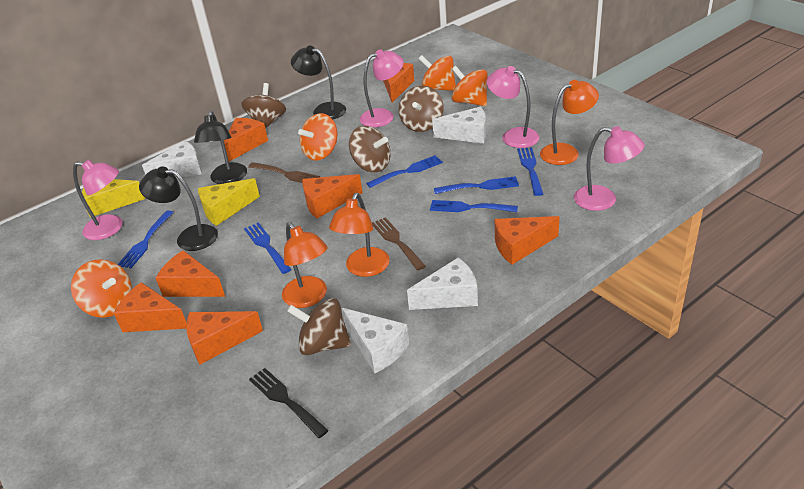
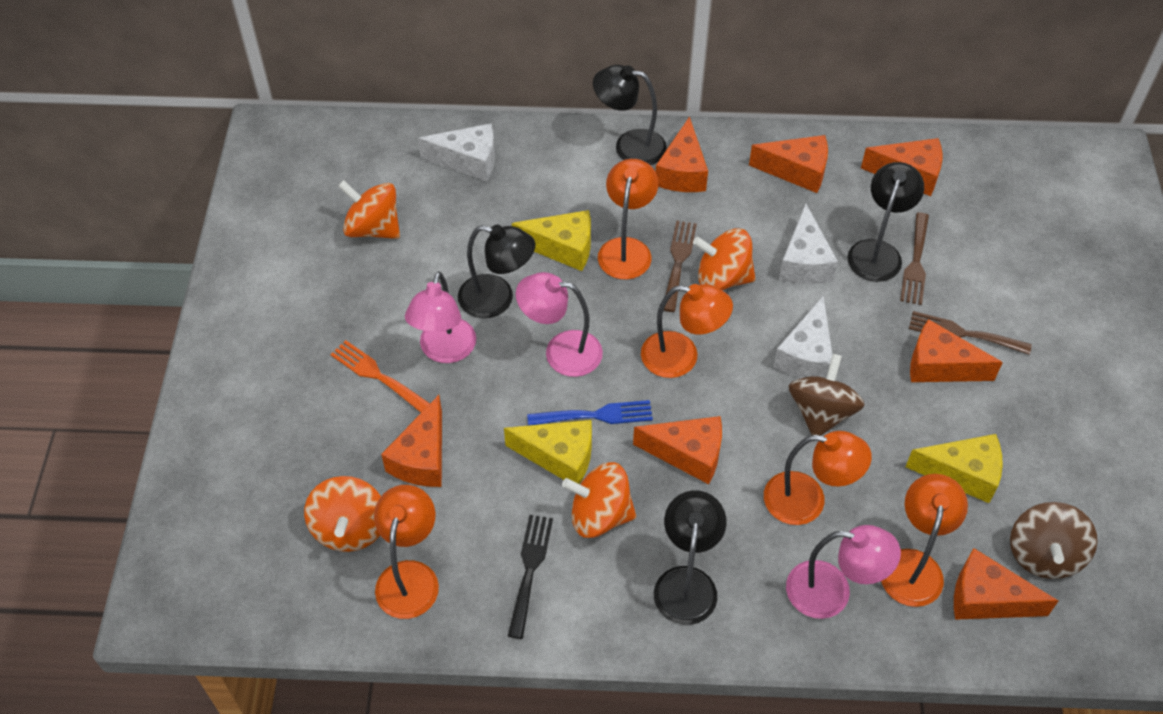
black lamp: 3 -> 4
blue fork: 6 -> 1
brown fork: 2 -> 3
brown spinning top: 4 -> 2
orange fork: 0 -> 1
orange lamp: 3 -> 5
pink lamp: 4 -> 3
white cheese: 4 -> 3
yellow cheese: 2 -> 3

